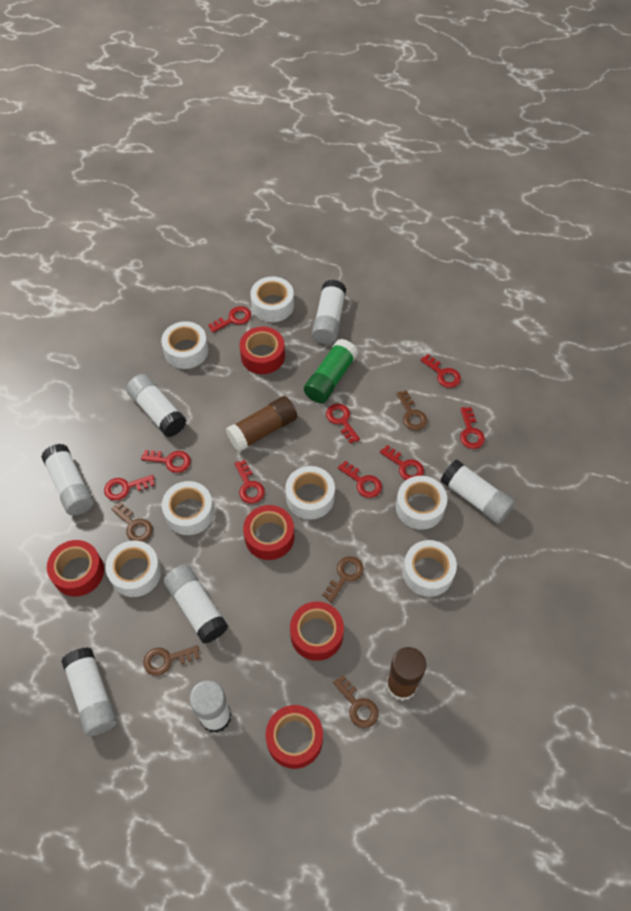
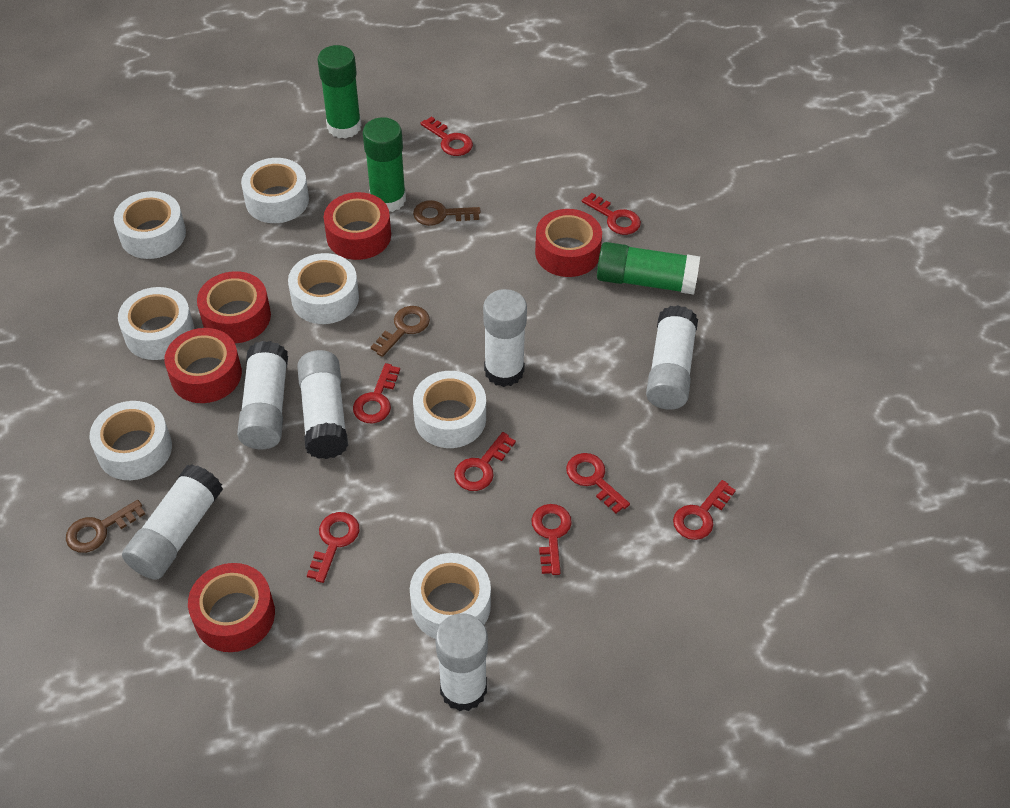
brown glue stick: 2 -> 0
brown key: 5 -> 3
green glue stick: 1 -> 3
red key: 9 -> 8
white glue stick: 7 -> 6

